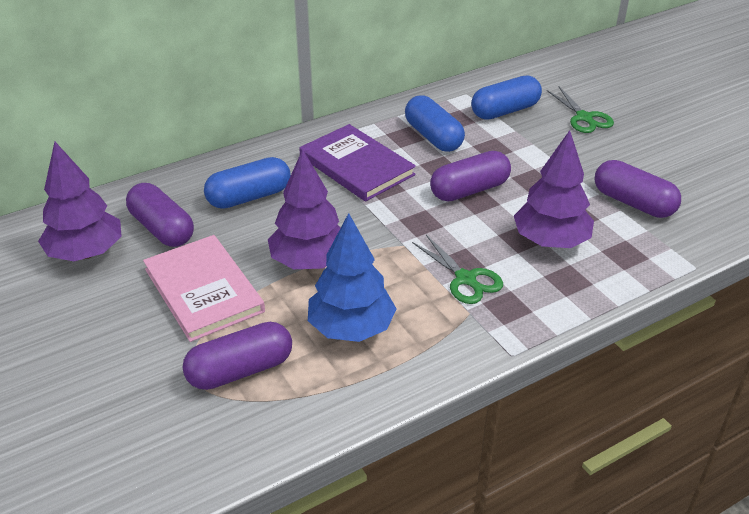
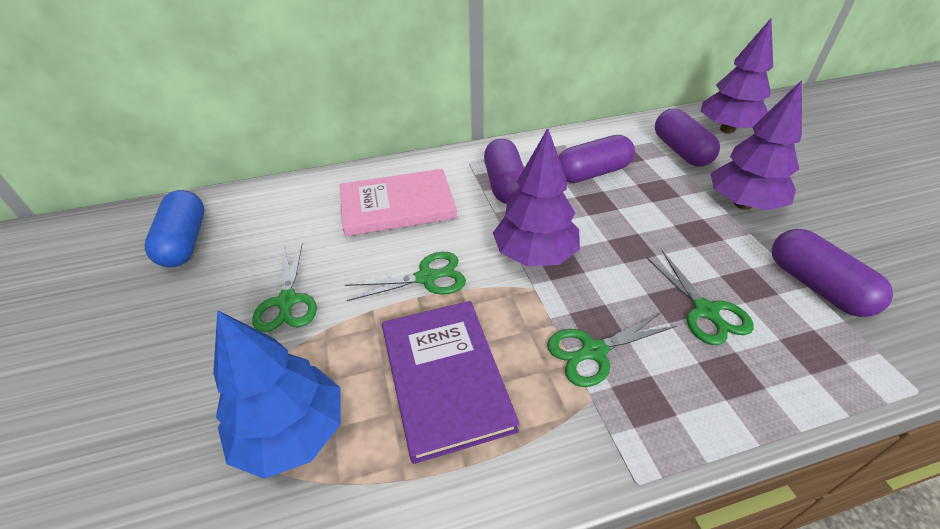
blue capsule: 3 -> 1
green scissors: 2 -> 4

